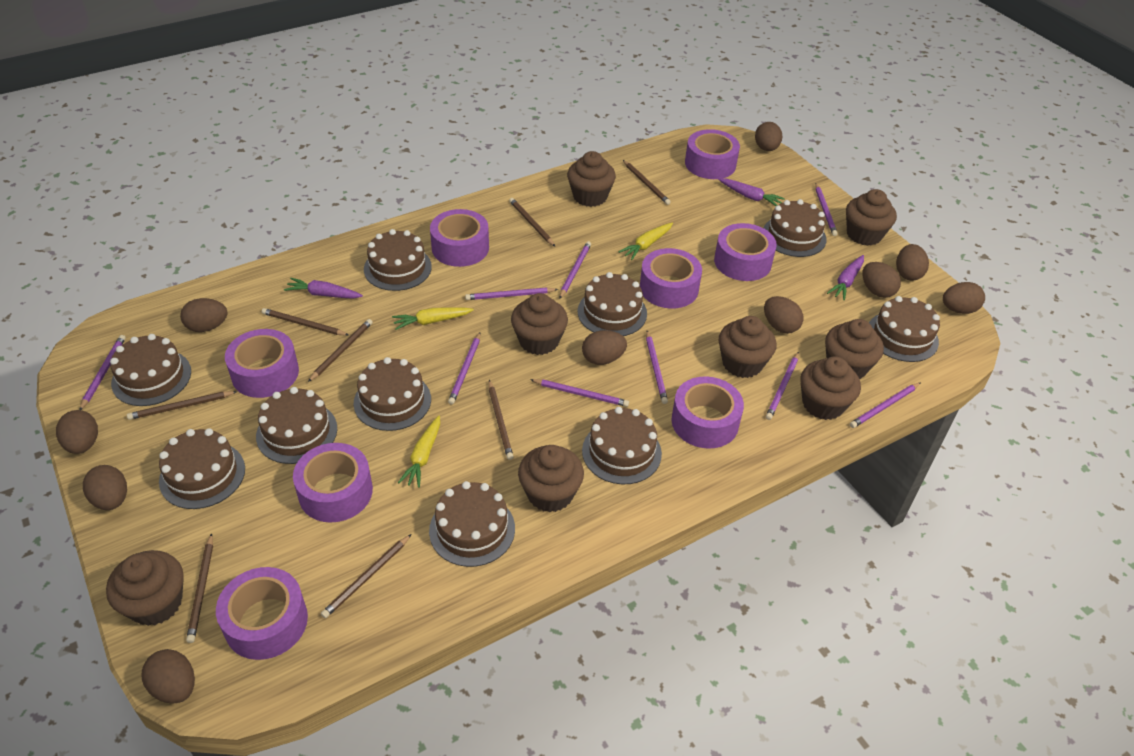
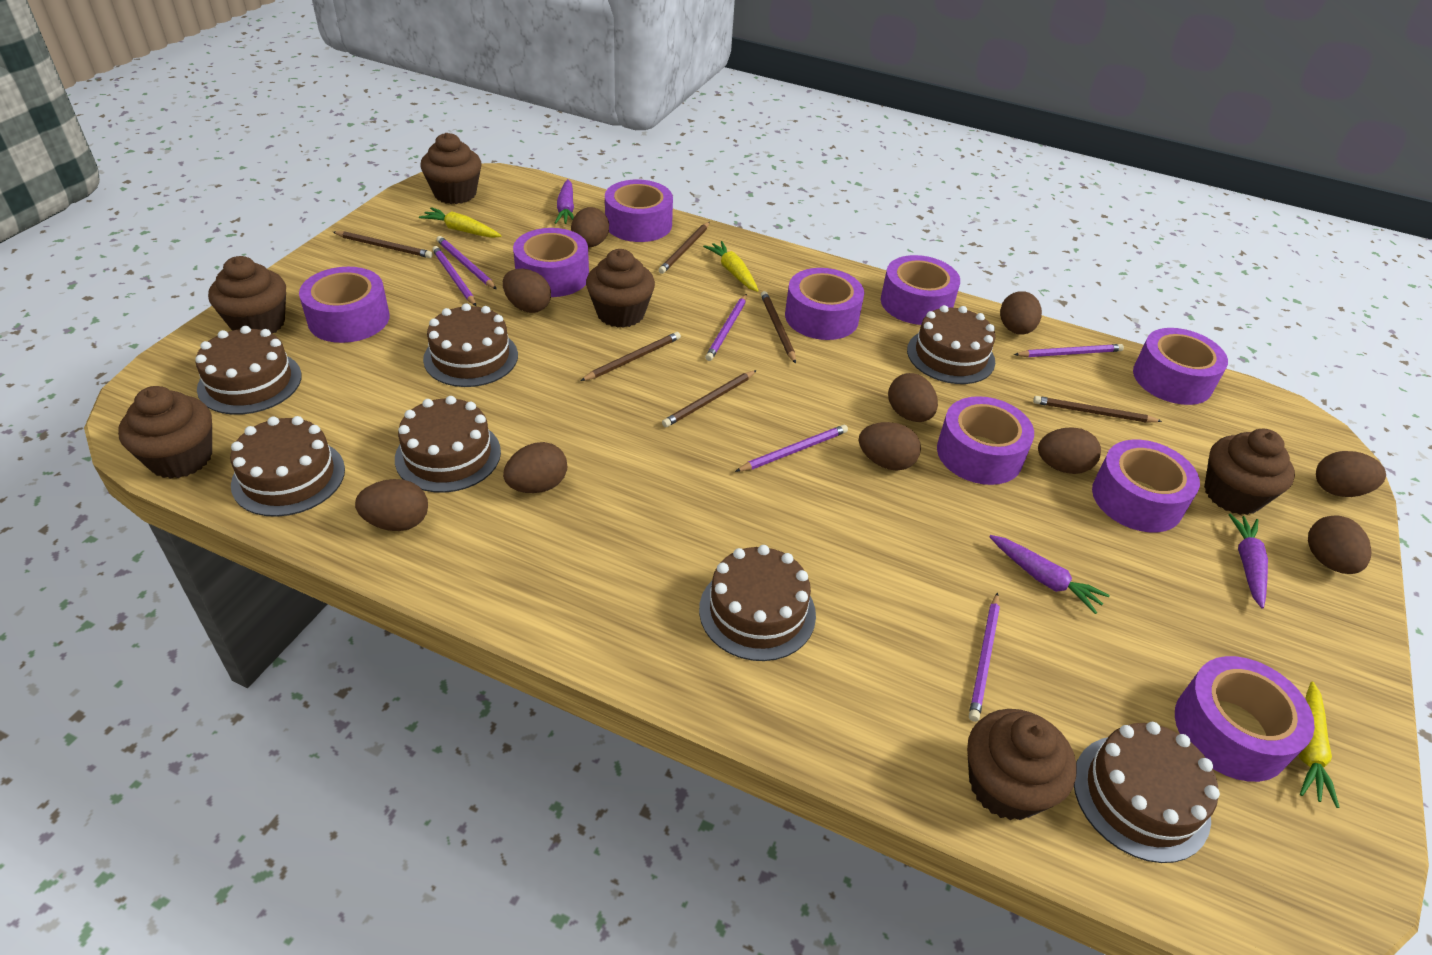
brown cake: 10 -> 7
brown cupcake: 8 -> 6
brown pencil: 8 -> 6
purple pencil: 9 -> 6
purple tape: 8 -> 9

